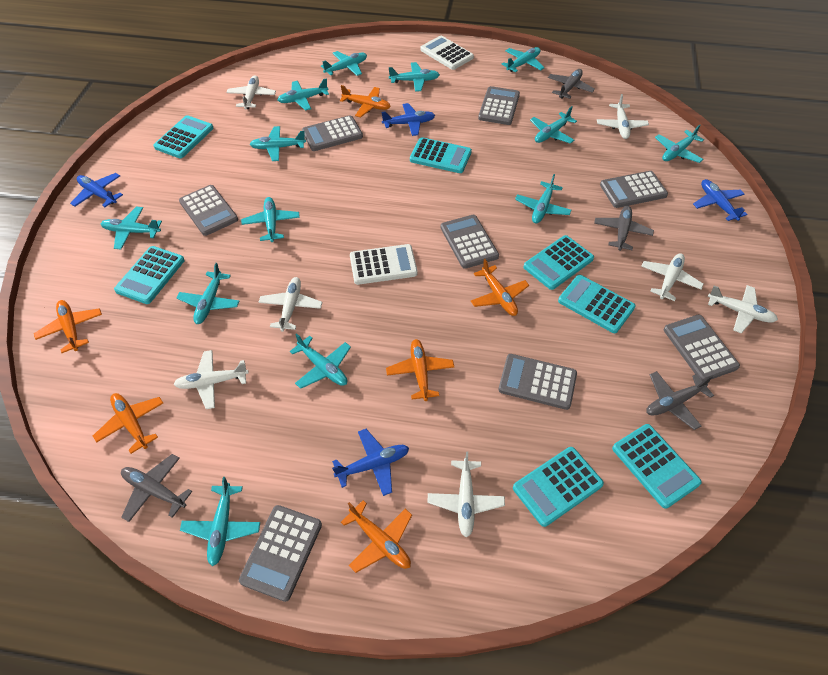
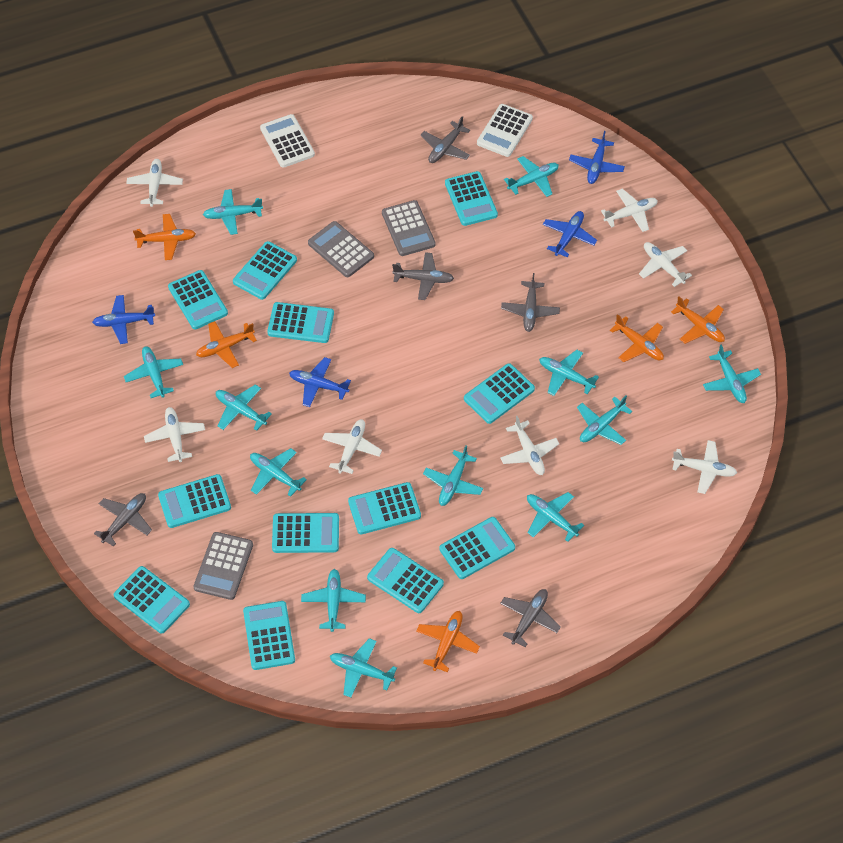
grey calculator: 8 -> 3
grey plane: 4 -> 5
orange plane: 6 -> 5
turquoise calculator: 7 -> 12
turquoise plane: 13 -> 12

